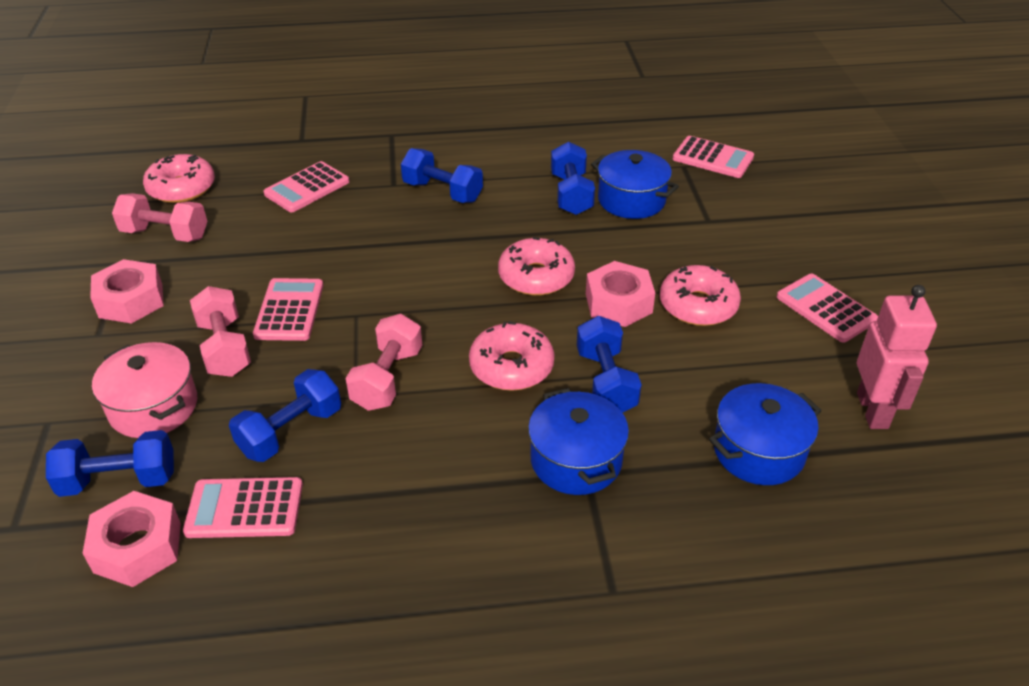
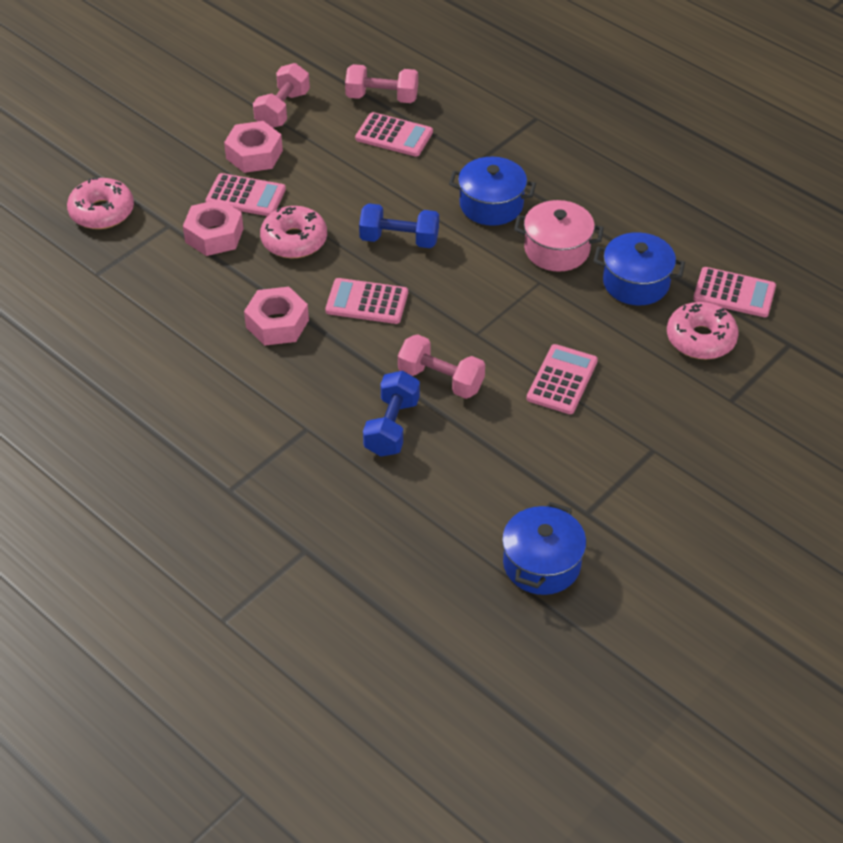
blue dumbbell: 5 -> 2
pink donut: 4 -> 3
pink robot: 1 -> 0

